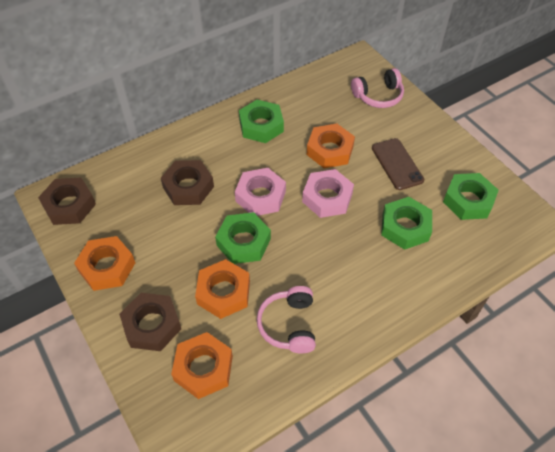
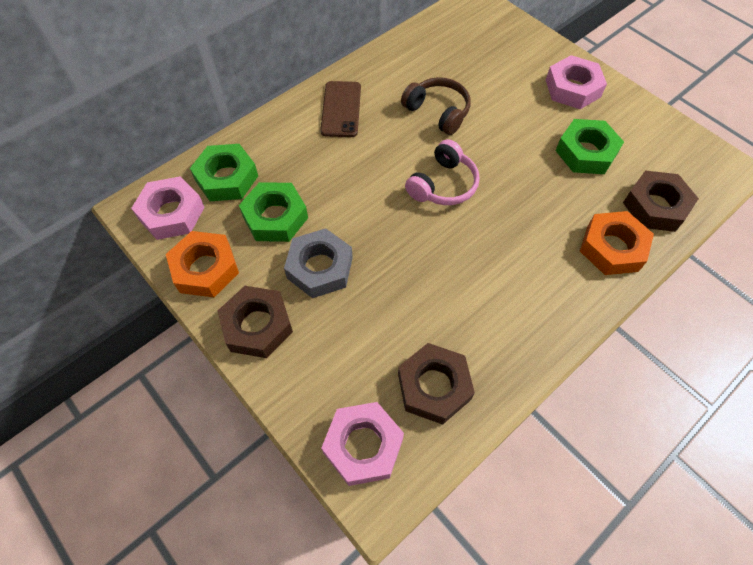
brown headphones: 0 -> 1
green nut: 4 -> 3
grey nut: 0 -> 1
orange nut: 4 -> 2
pink headphones: 2 -> 1
pink nut: 2 -> 3

